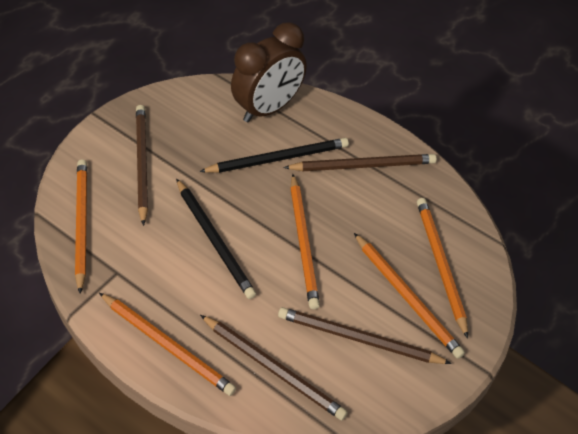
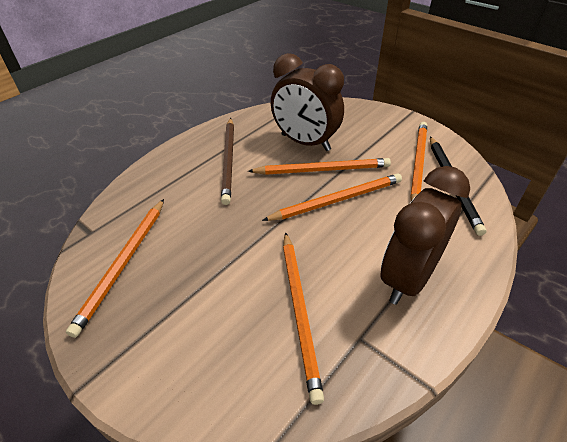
black pencil: 2 -> 1
brown clock: 1 -> 2
brown pencil: 4 -> 1

